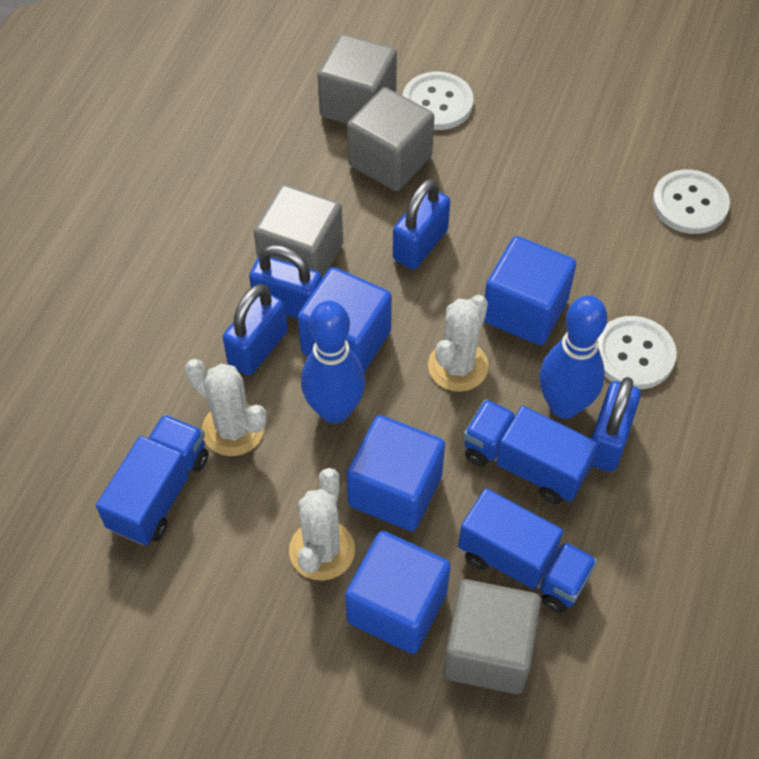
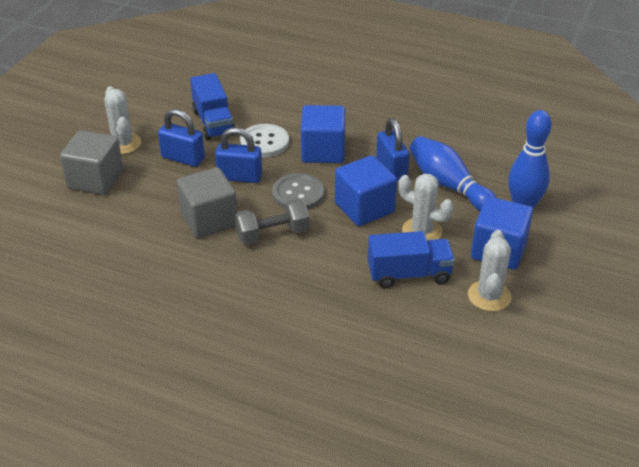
blue cube: 4 -> 3
blue padlock: 4 -> 3
blue truck: 3 -> 2
grey button: 0 -> 1
grey cube: 4 -> 2
grey dumbbell: 0 -> 1
white button: 3 -> 1

